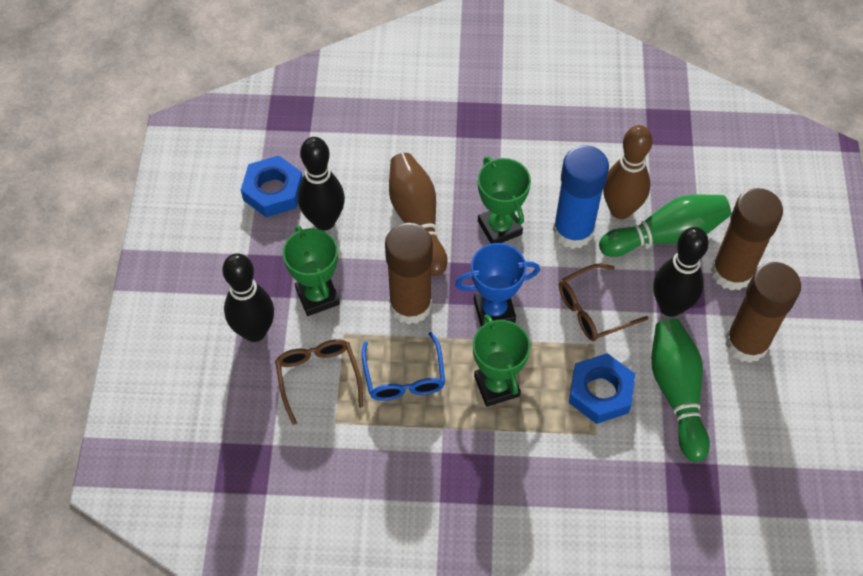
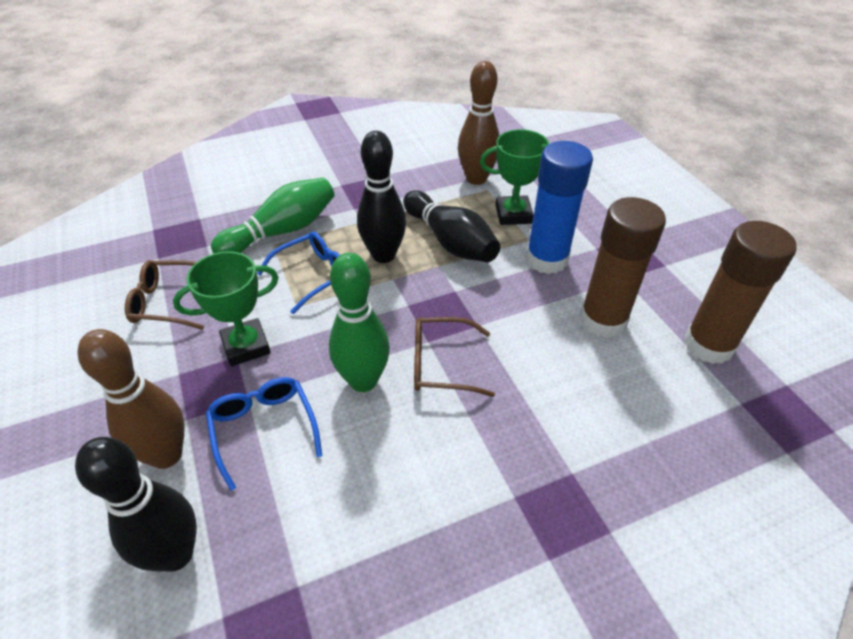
blue glasses: 1 -> 2
blue nut: 2 -> 0
blue trophy: 1 -> 0
brown glue stick: 3 -> 2
green trophy: 3 -> 2

